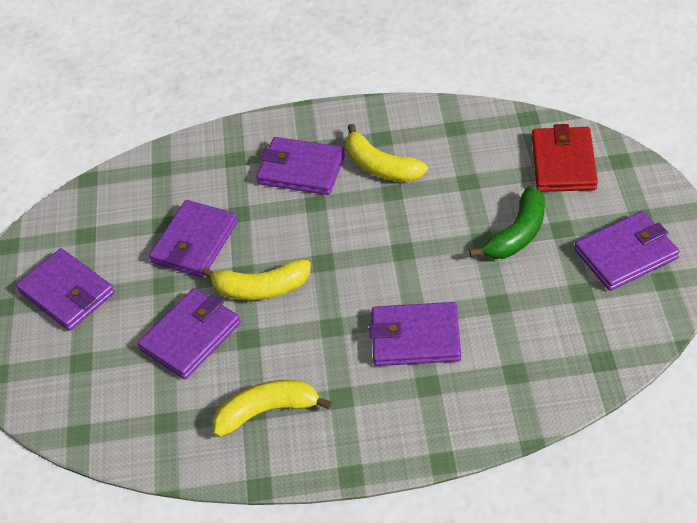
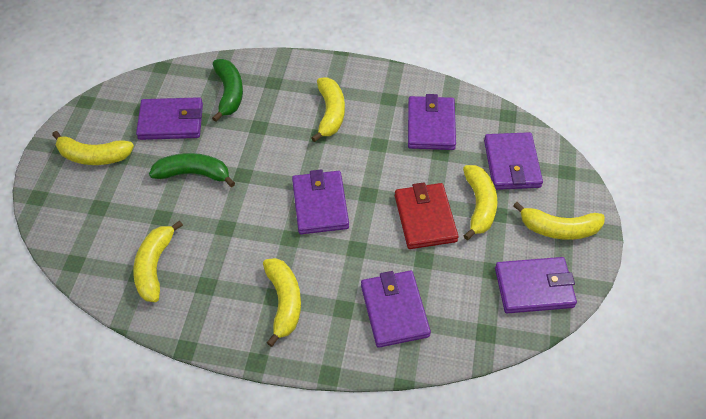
green banana: 1 -> 2
yellow banana: 3 -> 6

